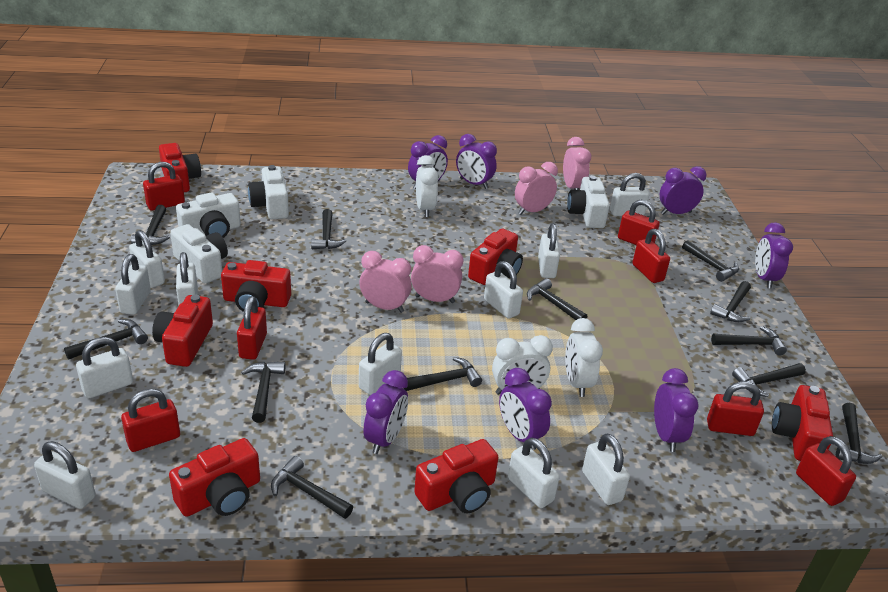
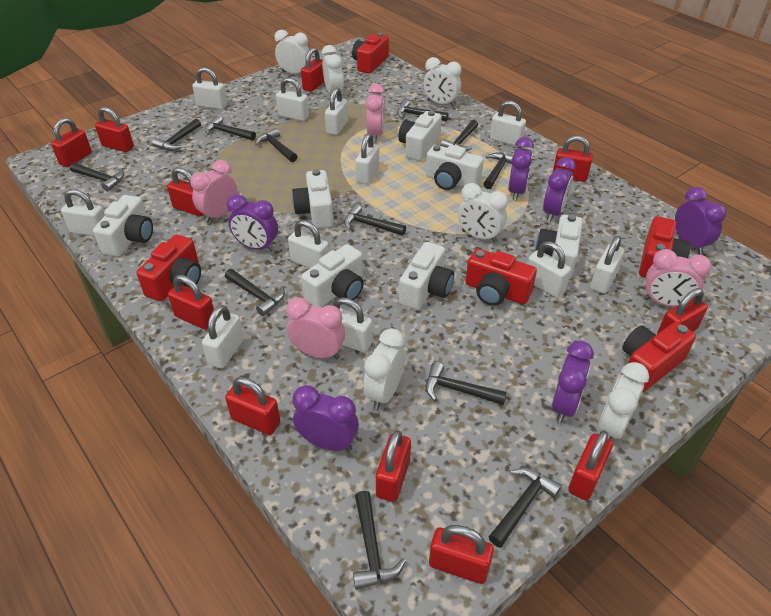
purple clock: 7 -> 6
red camera: 7 -> 5
red padlock: 7 -> 11
white camera: 4 -> 7
white clock: 3 -> 6

